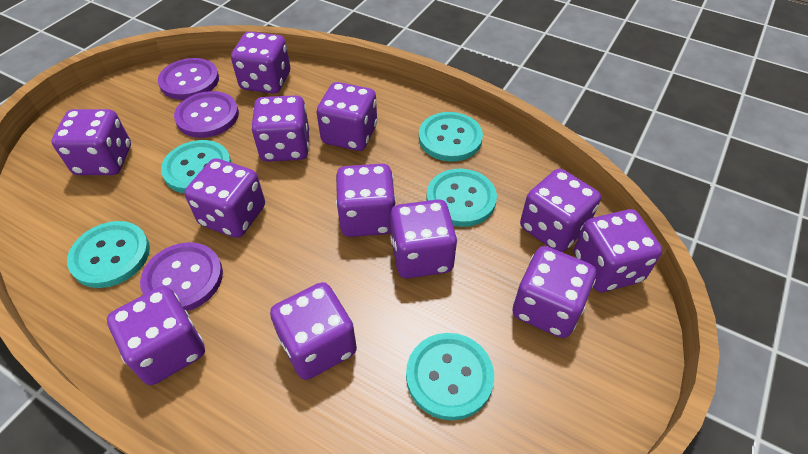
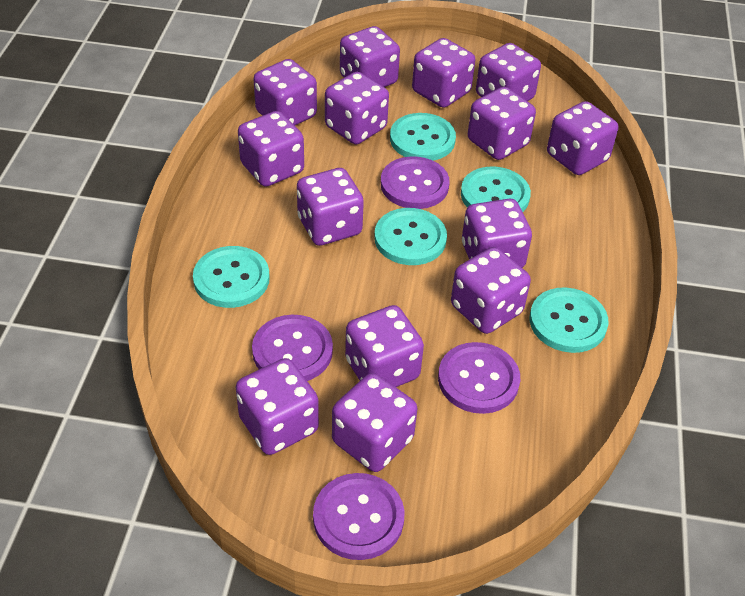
purple button: 3 -> 4
purple dice: 12 -> 14

